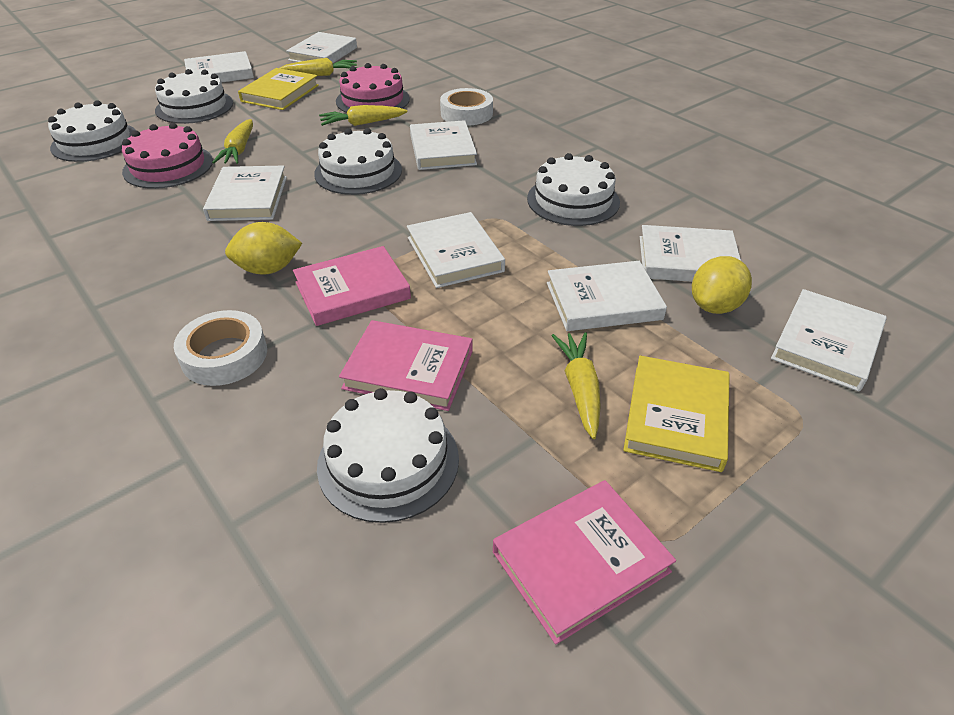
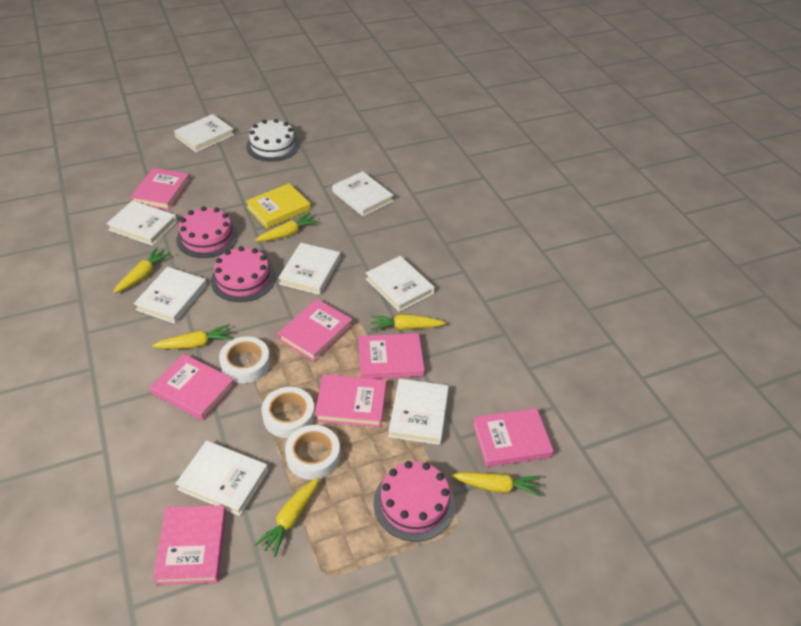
pink book: 3 -> 7
pink cake: 2 -> 3
white cake: 5 -> 1
white tape: 2 -> 3
yellow book: 2 -> 1
yellow carrot: 4 -> 6
yellow lemon: 2 -> 0

